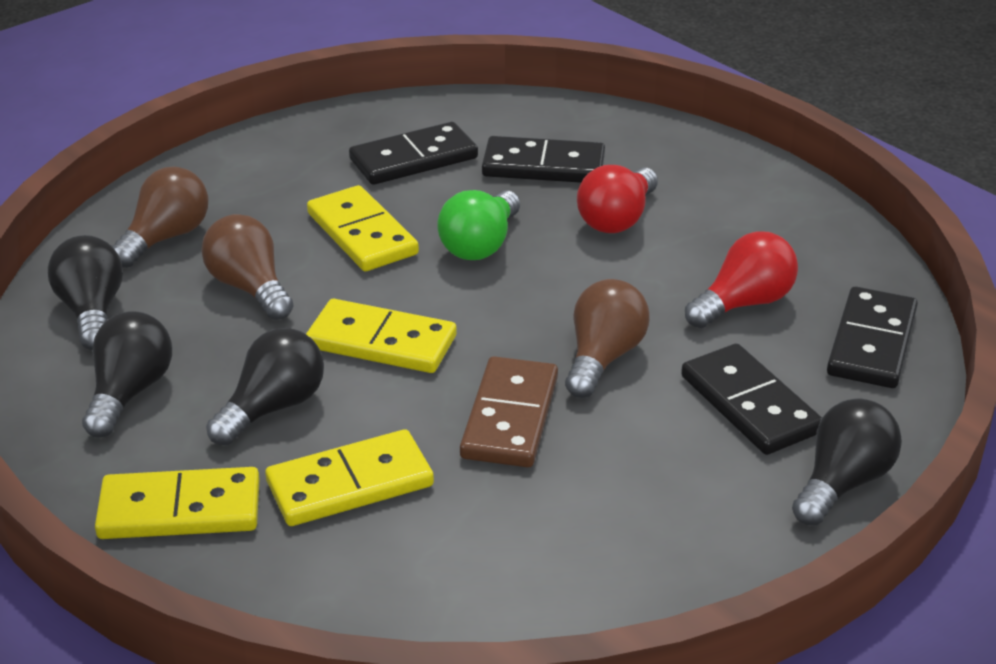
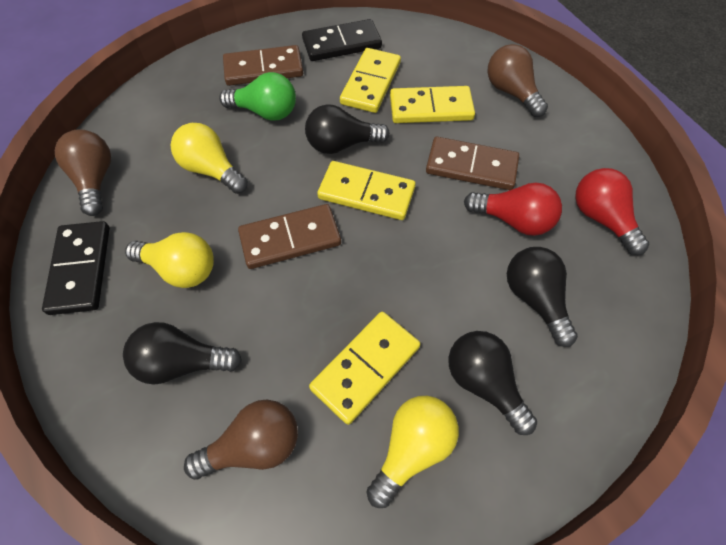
black domino: 4 -> 2
brown domino: 1 -> 3
yellow light bulb: 0 -> 3

